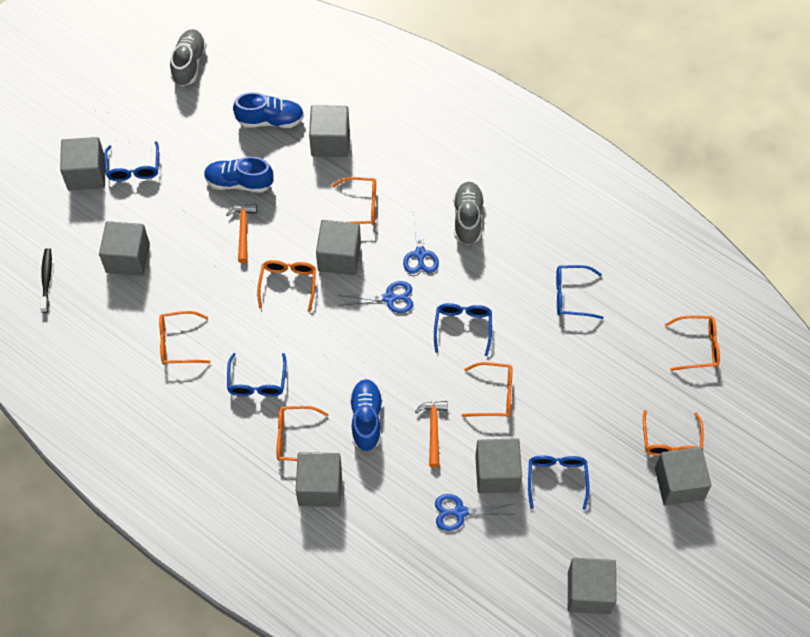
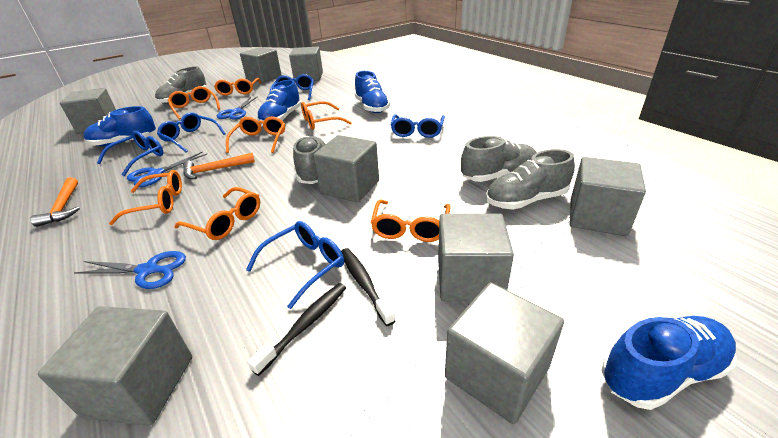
black toothbrush: 1 -> 2
blue shoe: 3 -> 4
grey shoe: 2 -> 4

